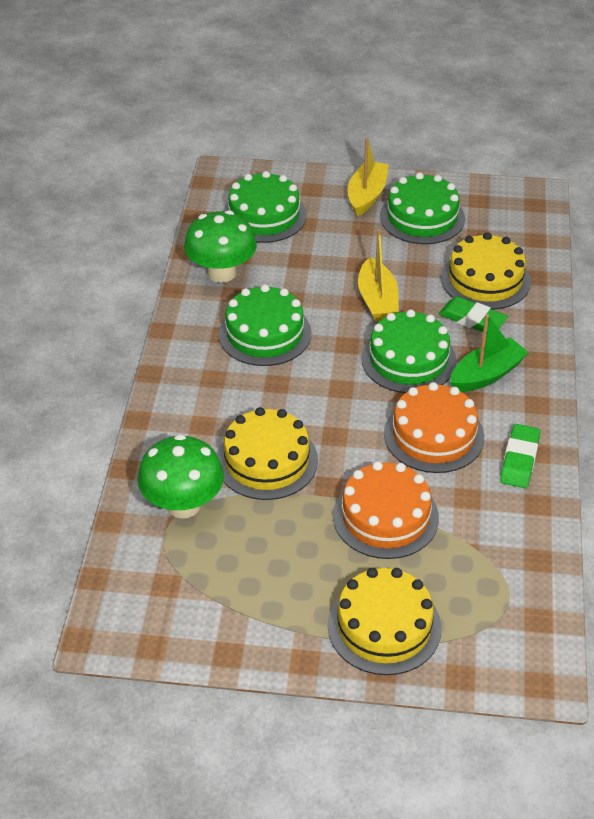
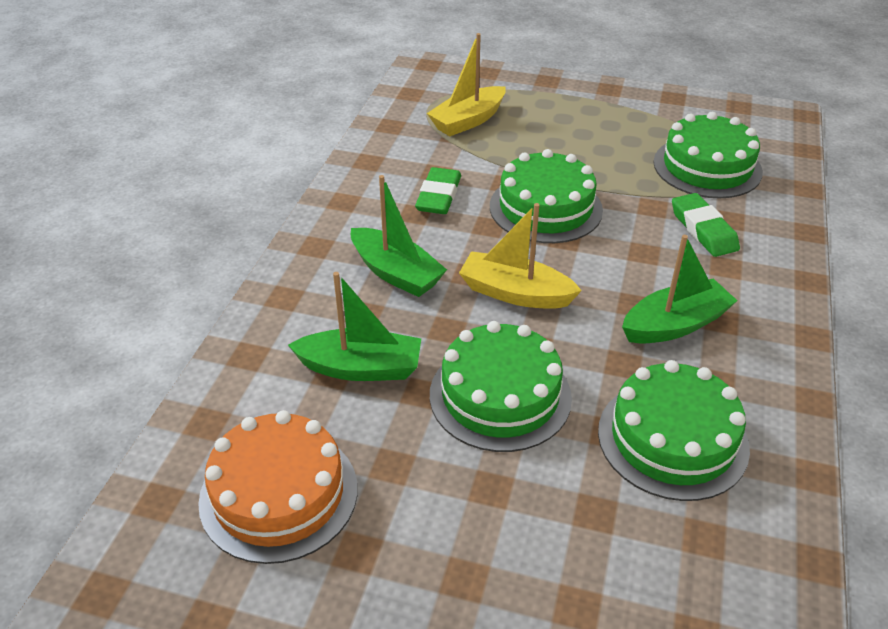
green boat: 1 -> 3
green mushroom: 2 -> 0
orange cake: 2 -> 1
yellow cake: 3 -> 0

